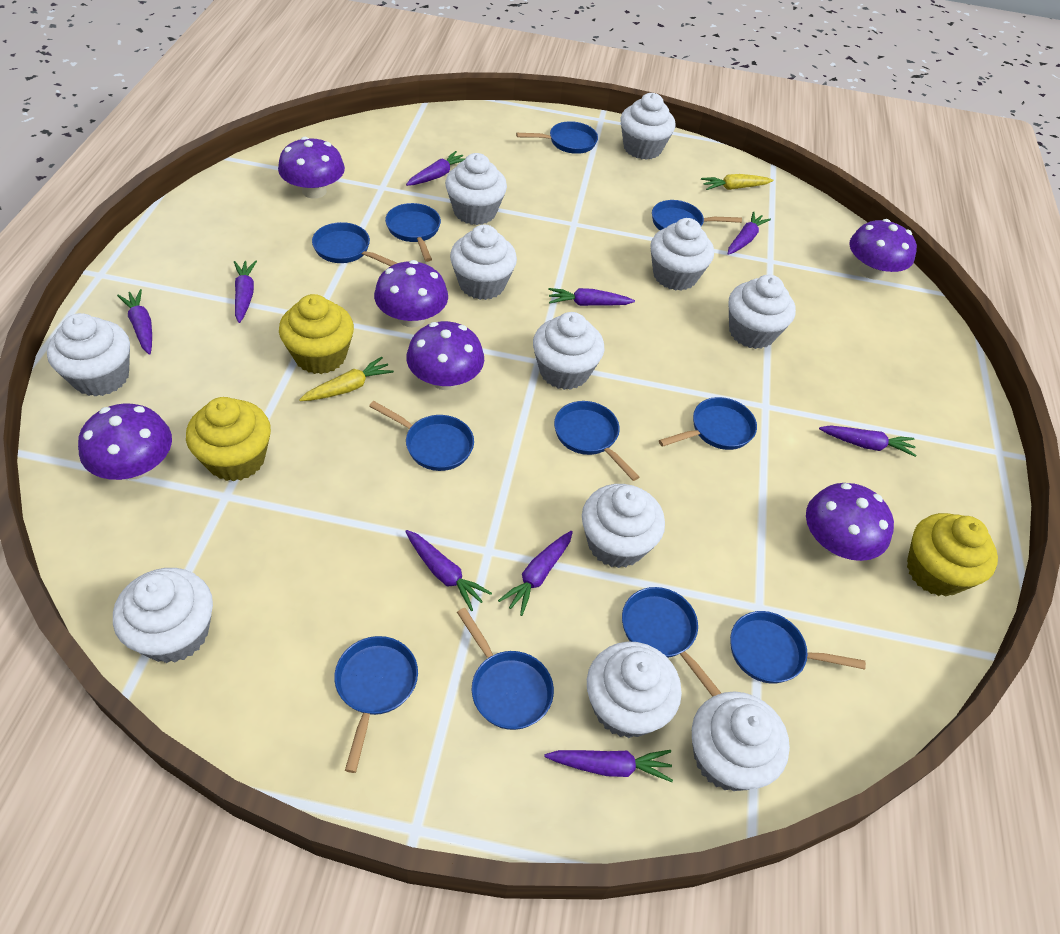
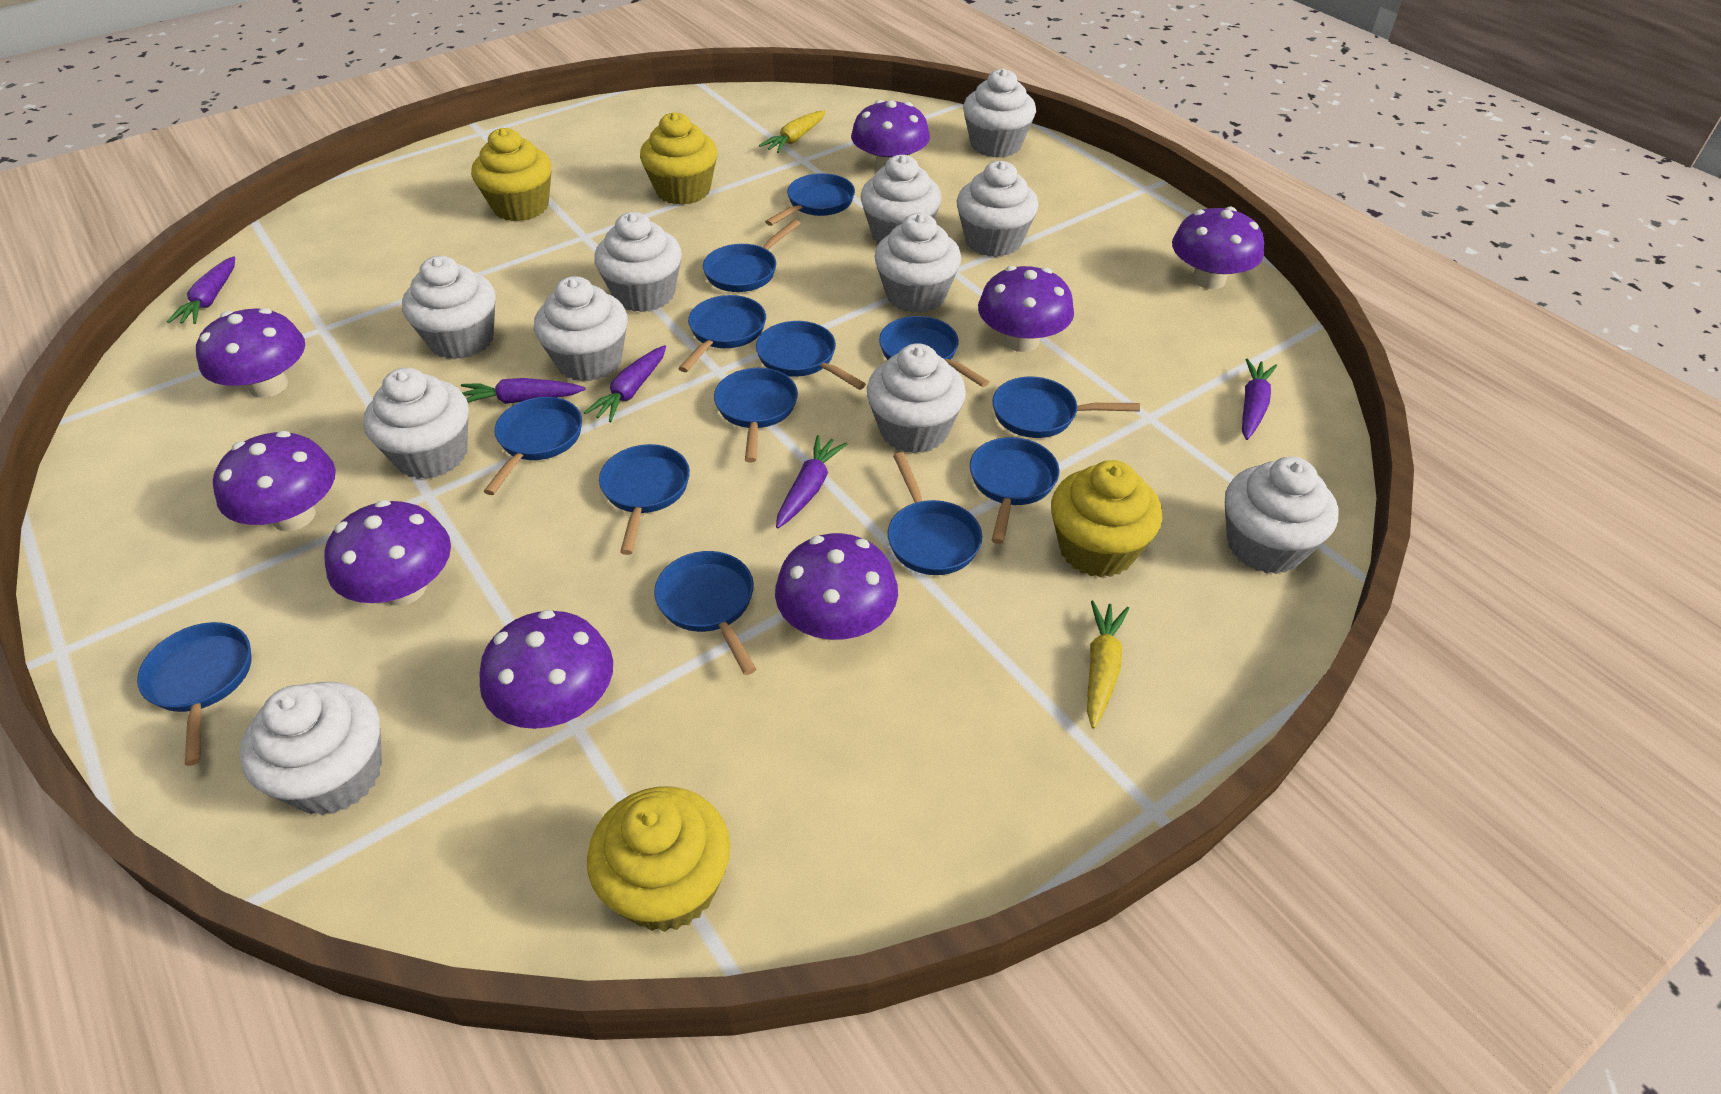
blue pan: 11 -> 13
purple carrot: 9 -> 5
purple mushroom: 6 -> 8
yellow cupcake: 3 -> 4

